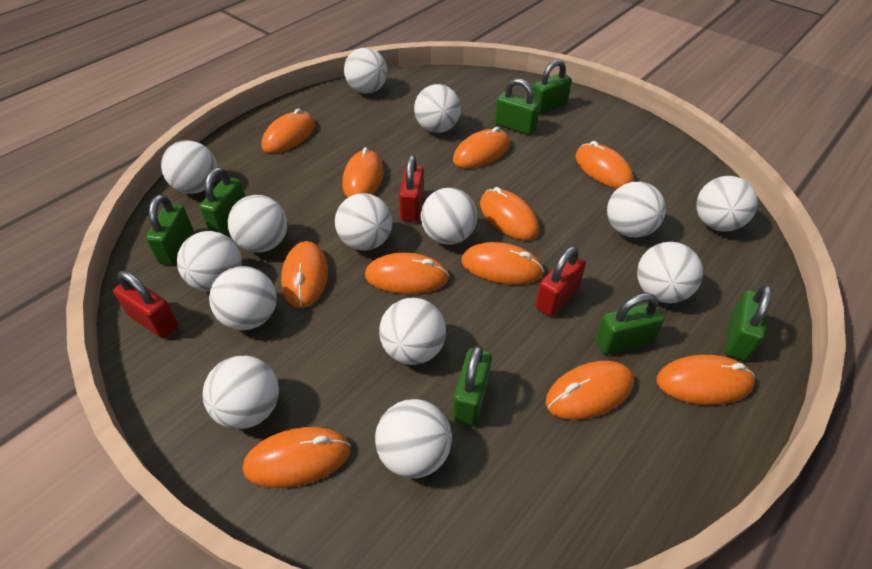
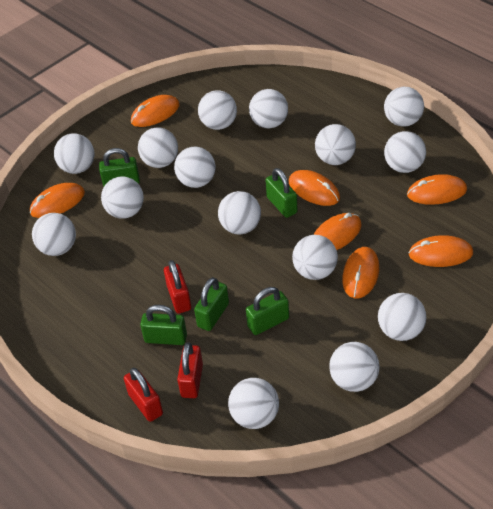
green padlock: 7 -> 5
orange mouse: 11 -> 7
white ball: 14 -> 15

